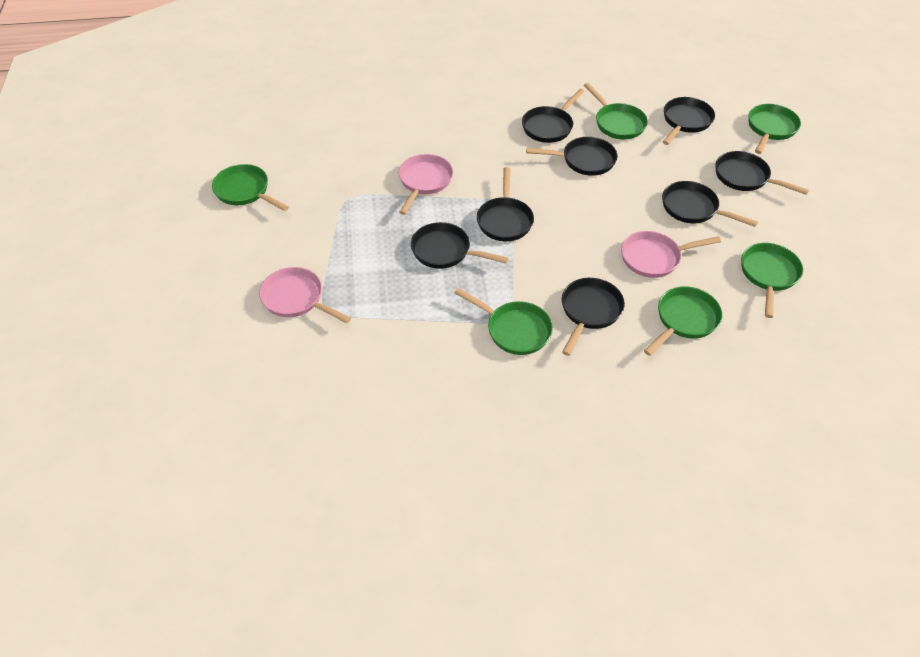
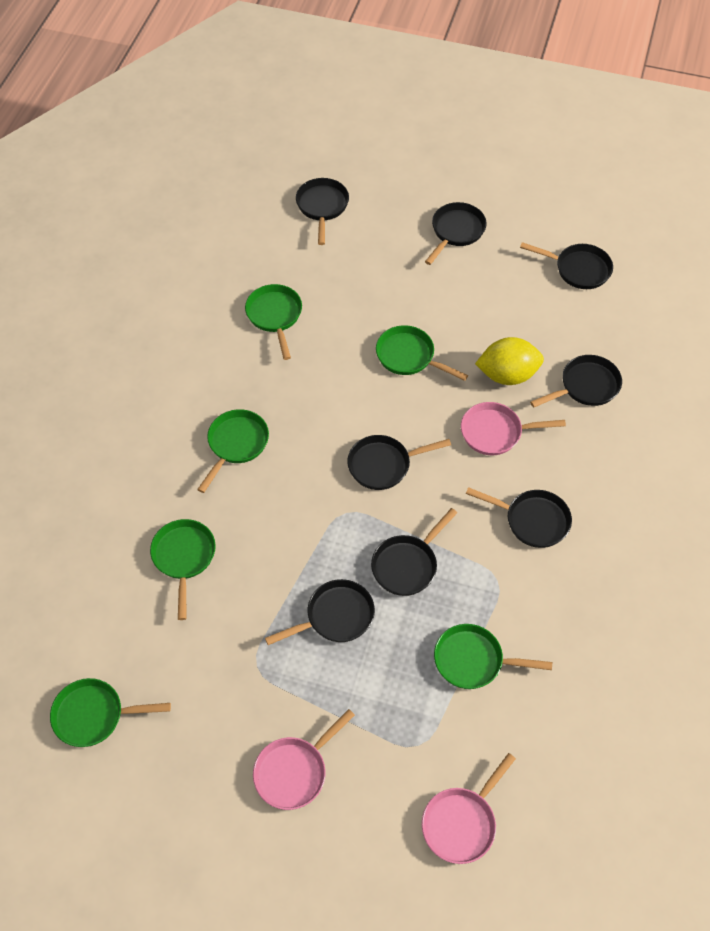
yellow lemon: 0 -> 1

